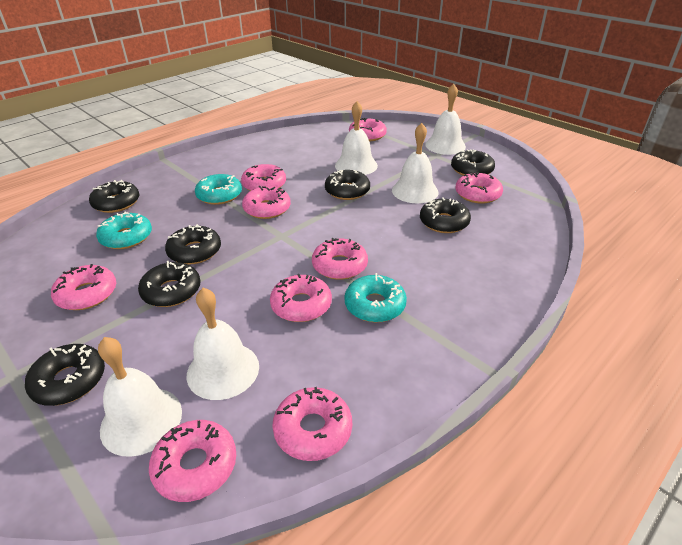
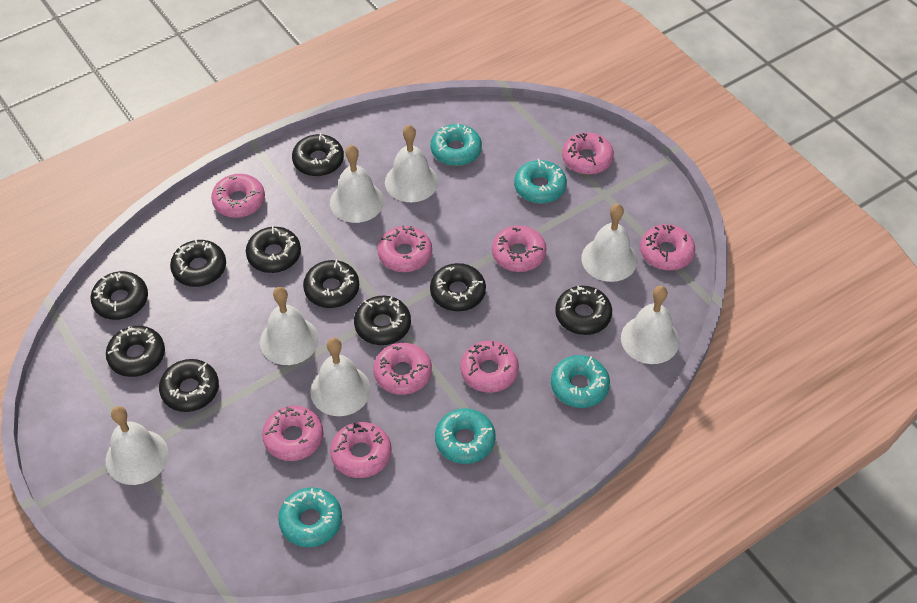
black donut: 7 -> 10
turquoise donut: 3 -> 5
white bell: 5 -> 7

